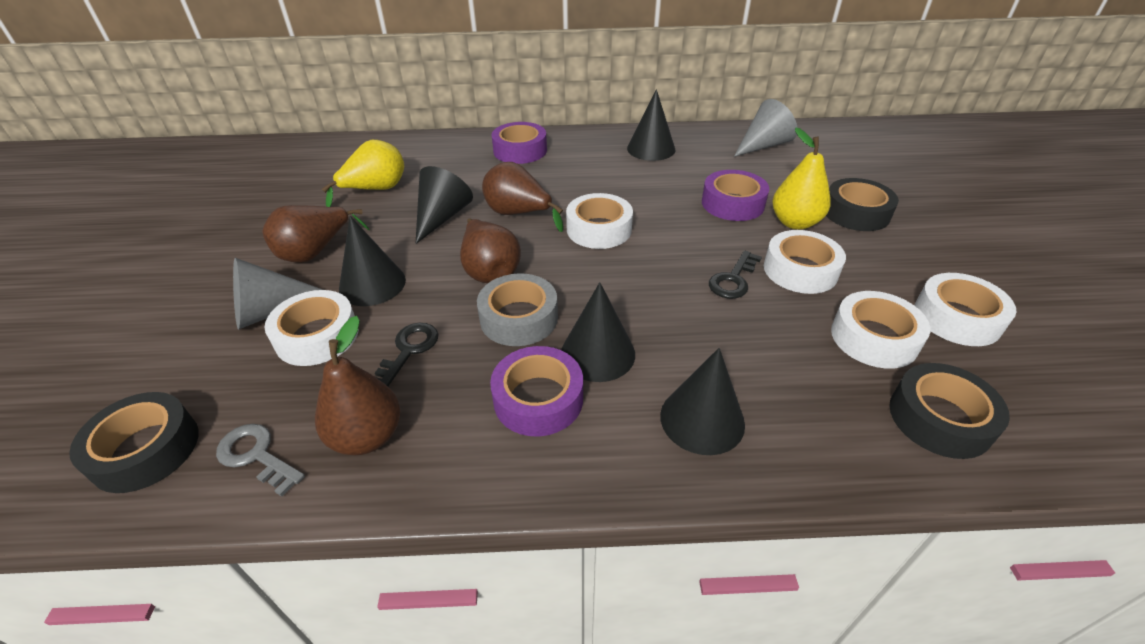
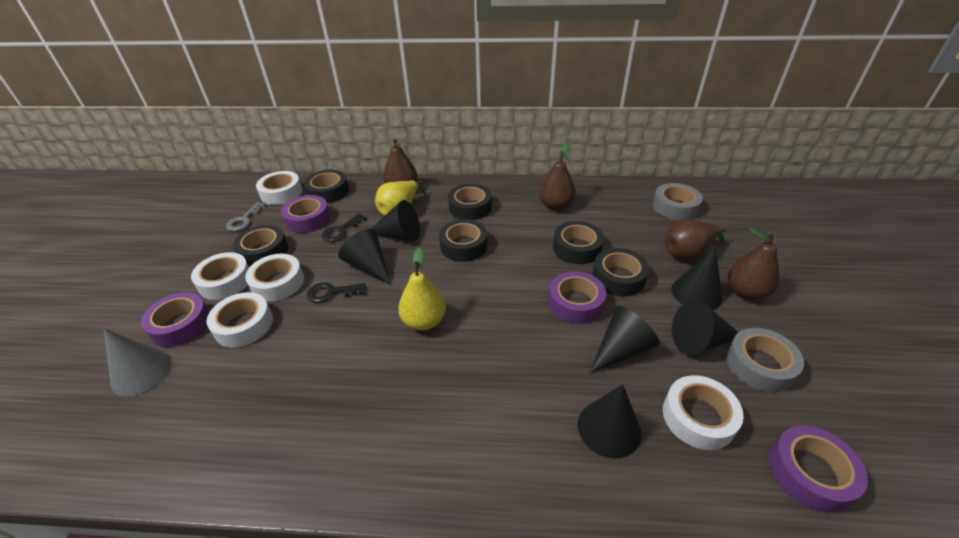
black cone: 5 -> 6
black tape: 3 -> 6
grey cone: 2 -> 1
grey tape: 1 -> 2
purple tape: 3 -> 4

